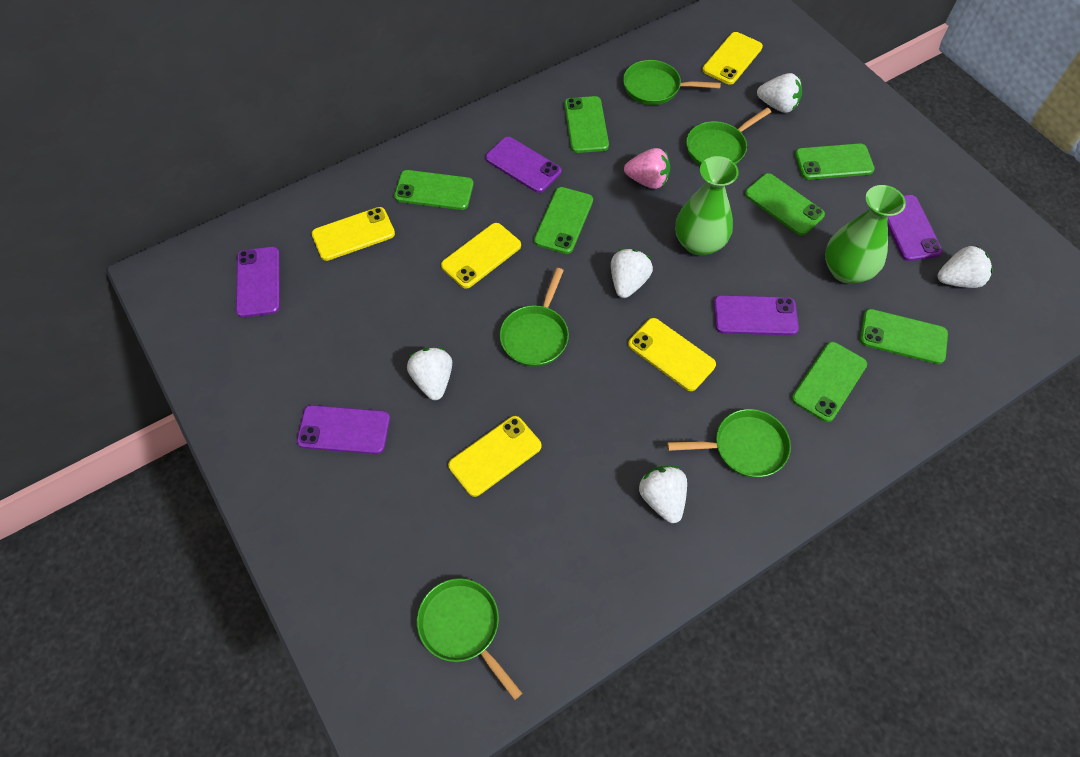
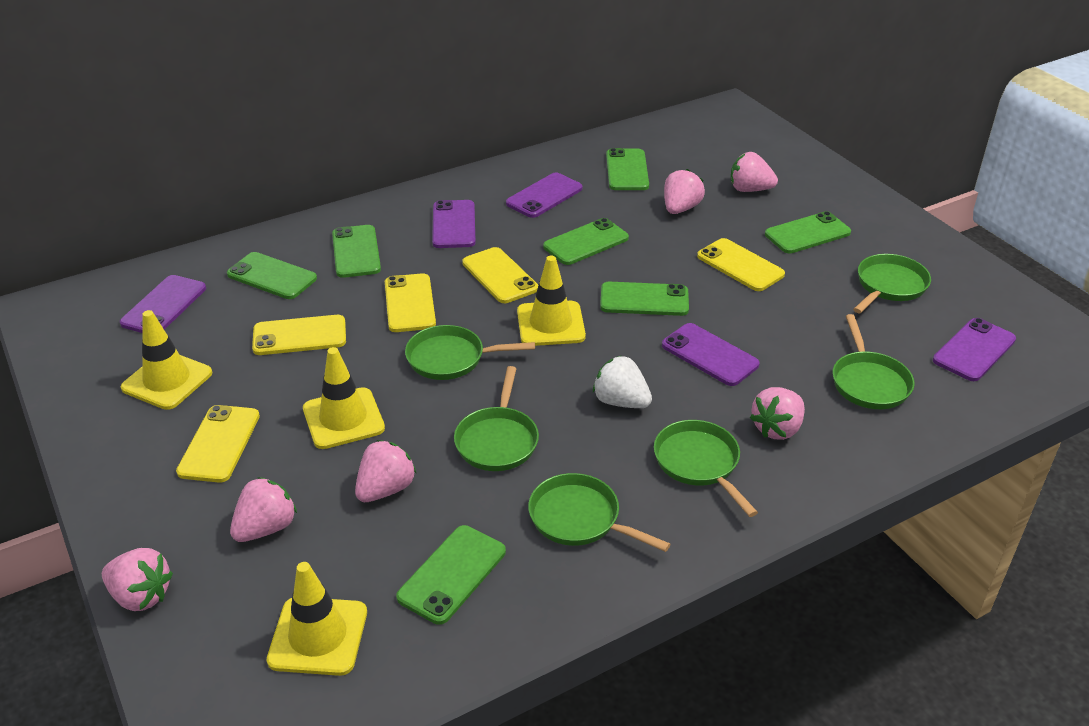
green pan: 5 -> 6
green vase: 2 -> 0
pink strawberry: 1 -> 6
white strawberry: 5 -> 1
yellow traffic cone: 0 -> 4

